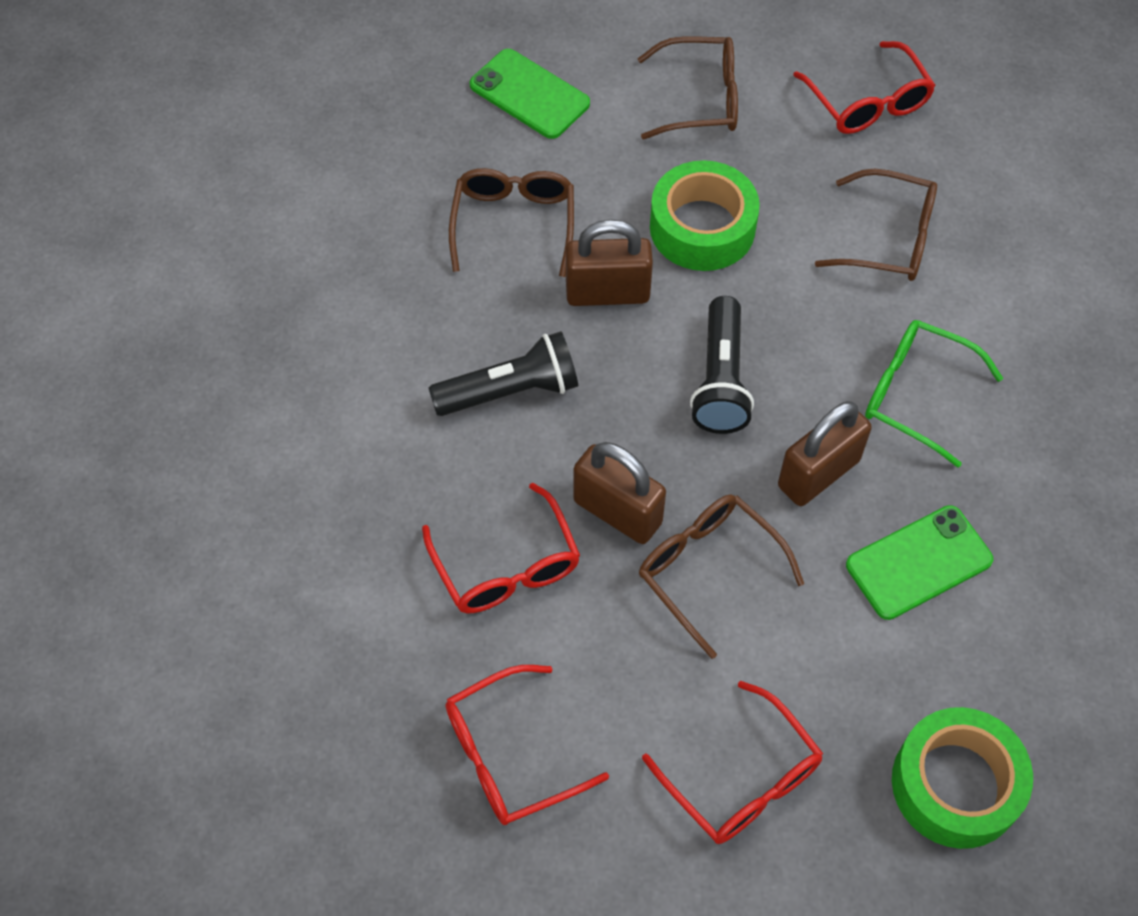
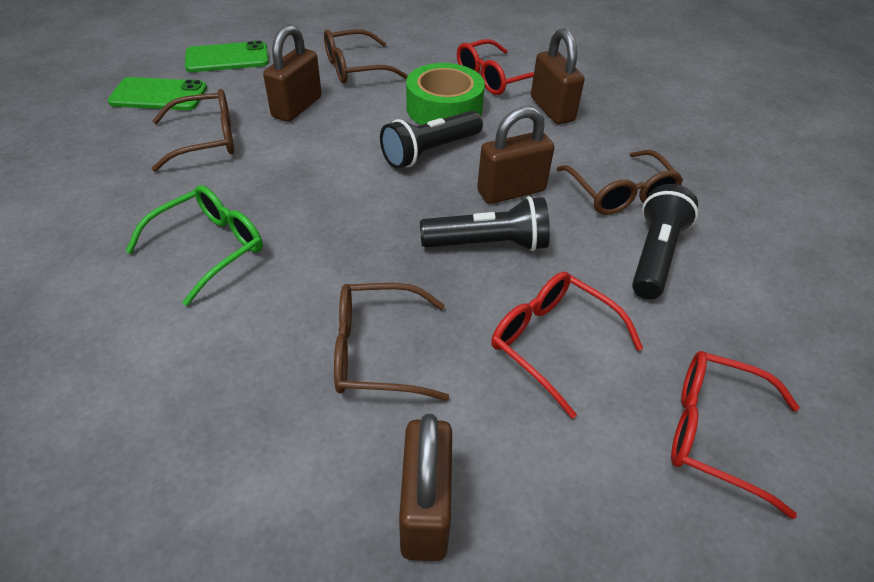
black flashlight: 2 -> 3
brown padlock: 3 -> 4
green tape: 2 -> 1
red glasses: 4 -> 3

